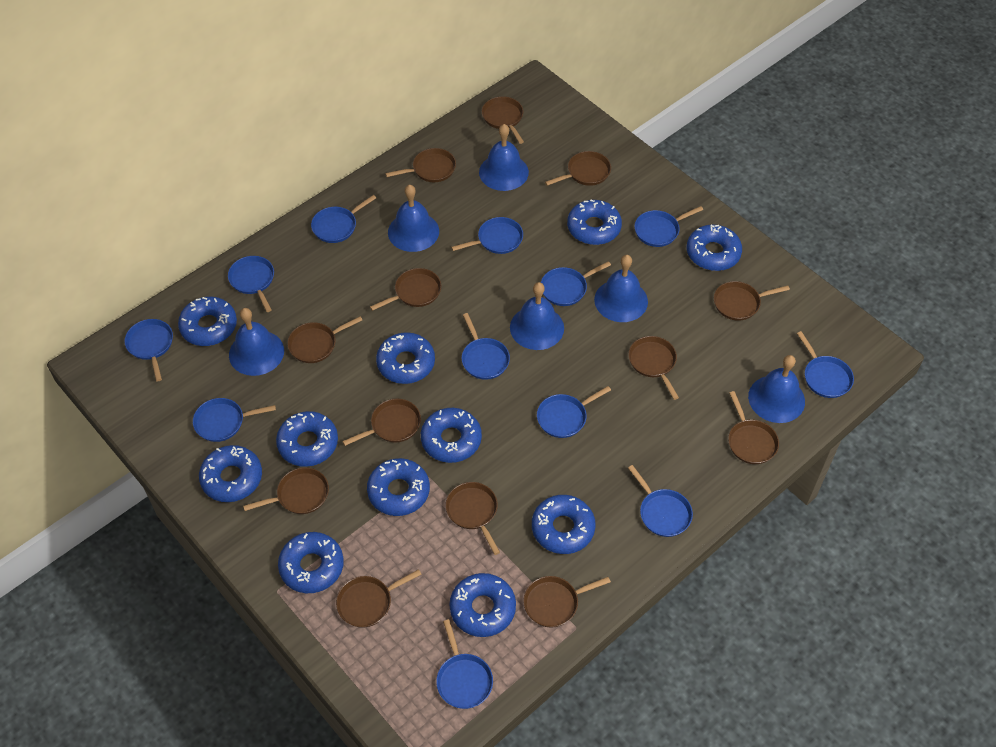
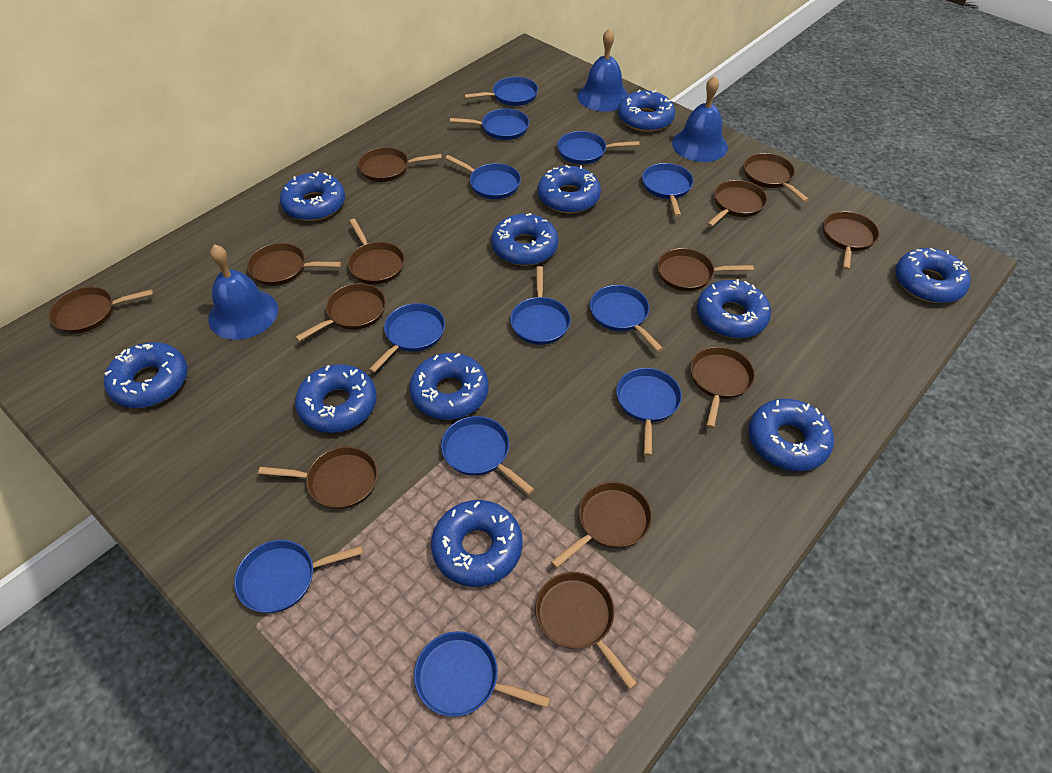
blue bell: 6 -> 3

